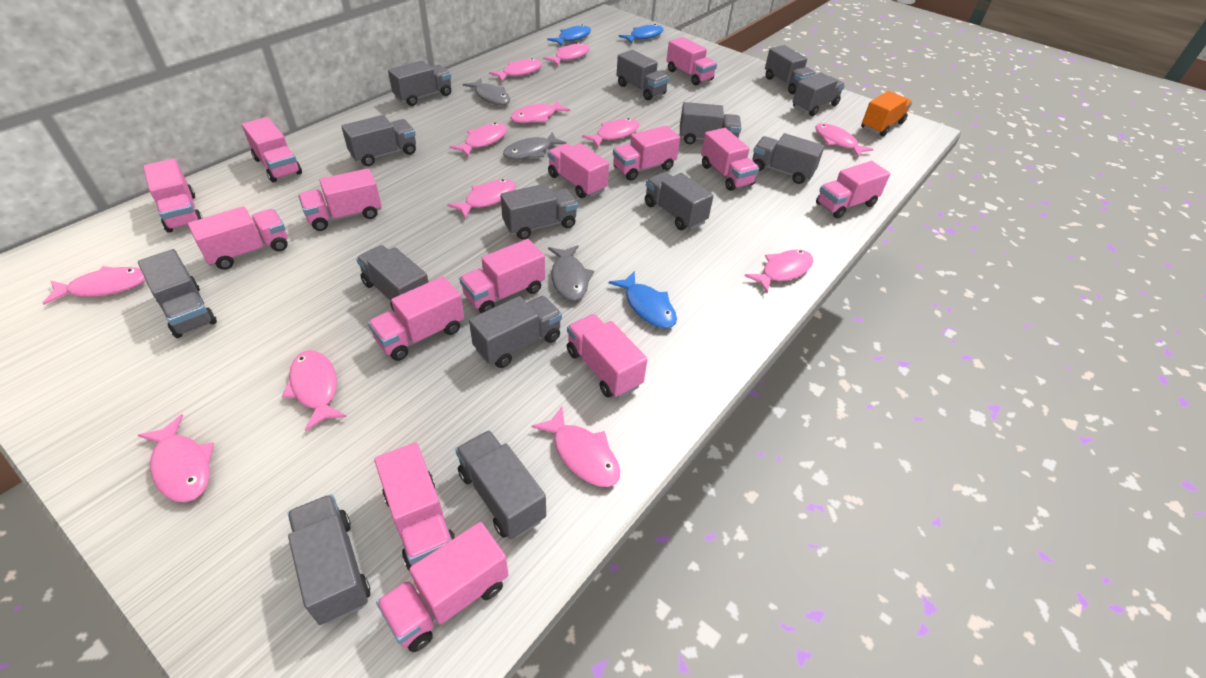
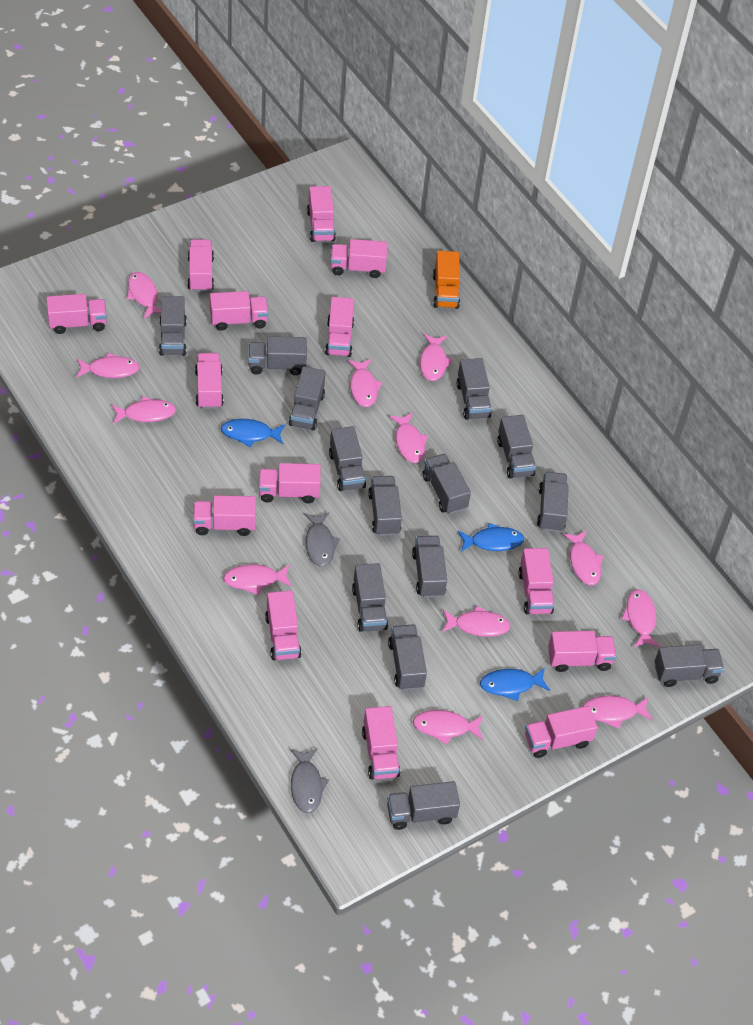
grey fish: 3 -> 2

